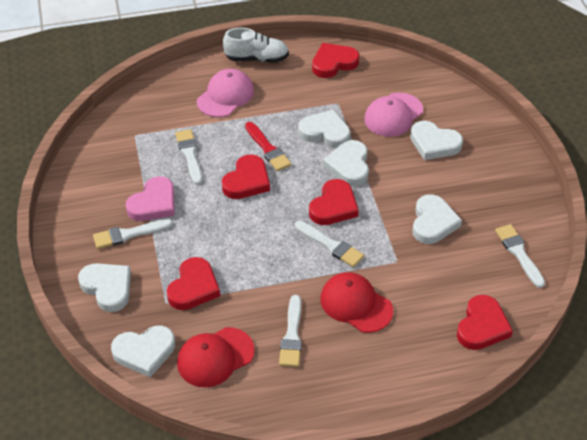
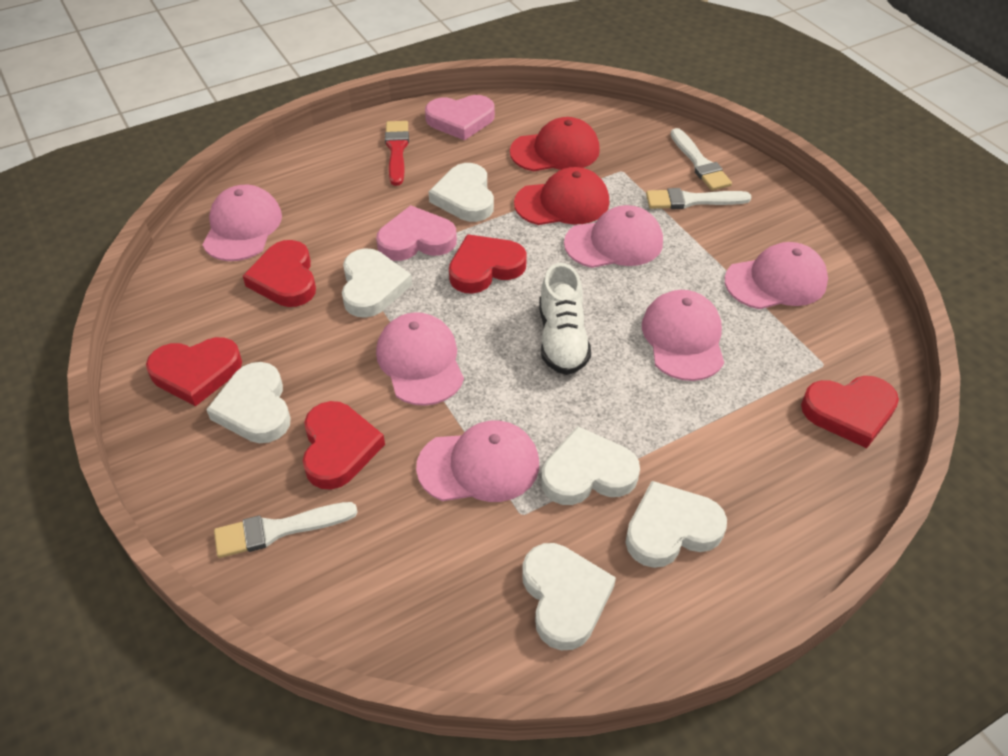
pink cap: 2 -> 6
pink heart: 1 -> 2
white brush: 5 -> 3

